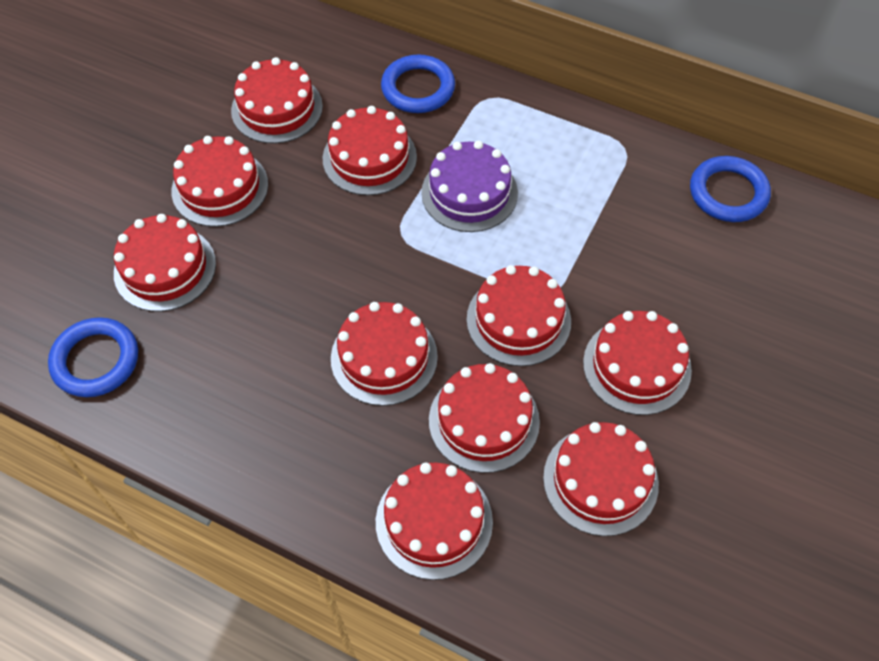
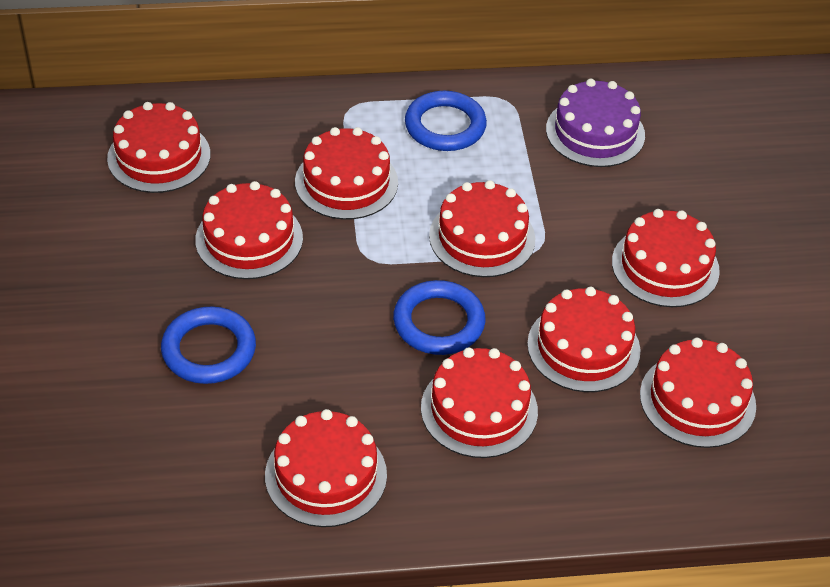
red cake: 10 -> 9

